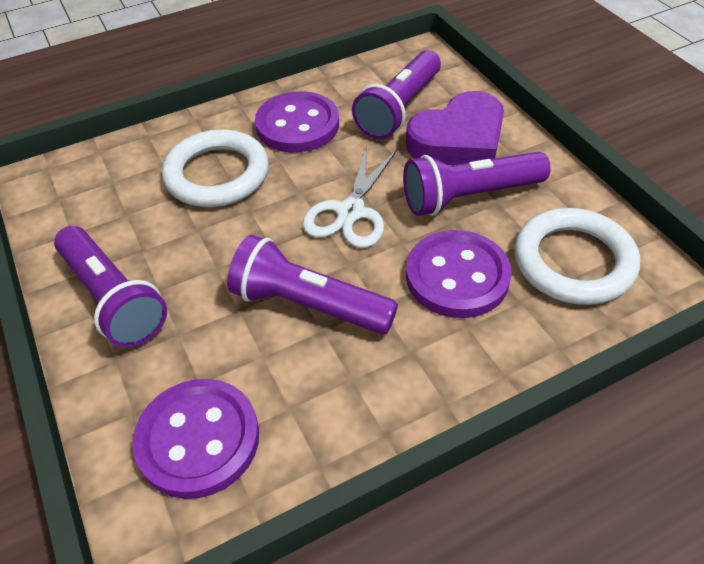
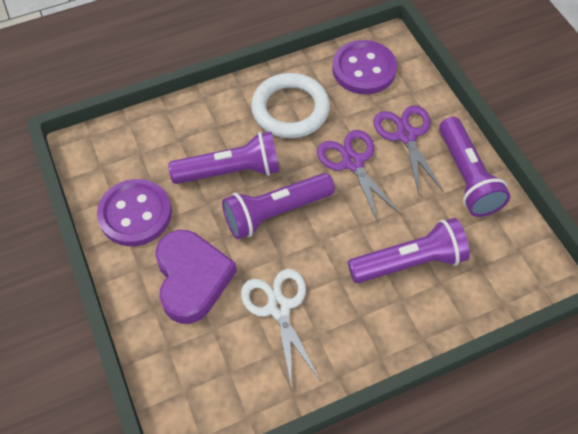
purple button: 3 -> 2
purple scissors: 0 -> 2
white ring: 2 -> 1

